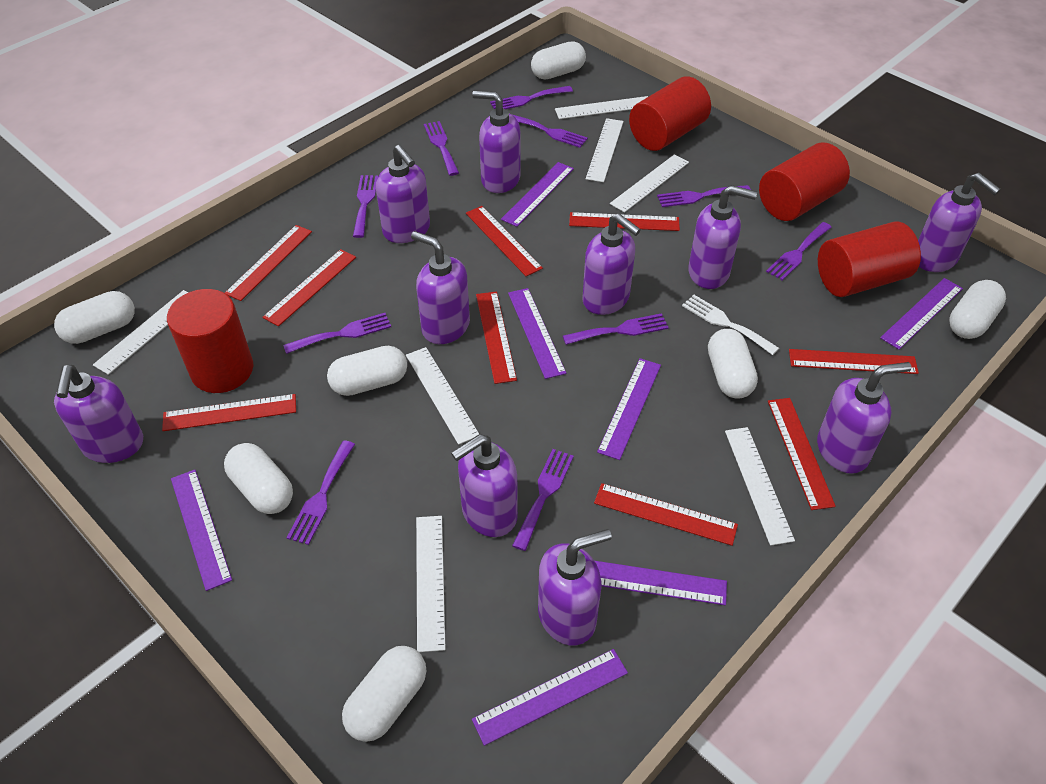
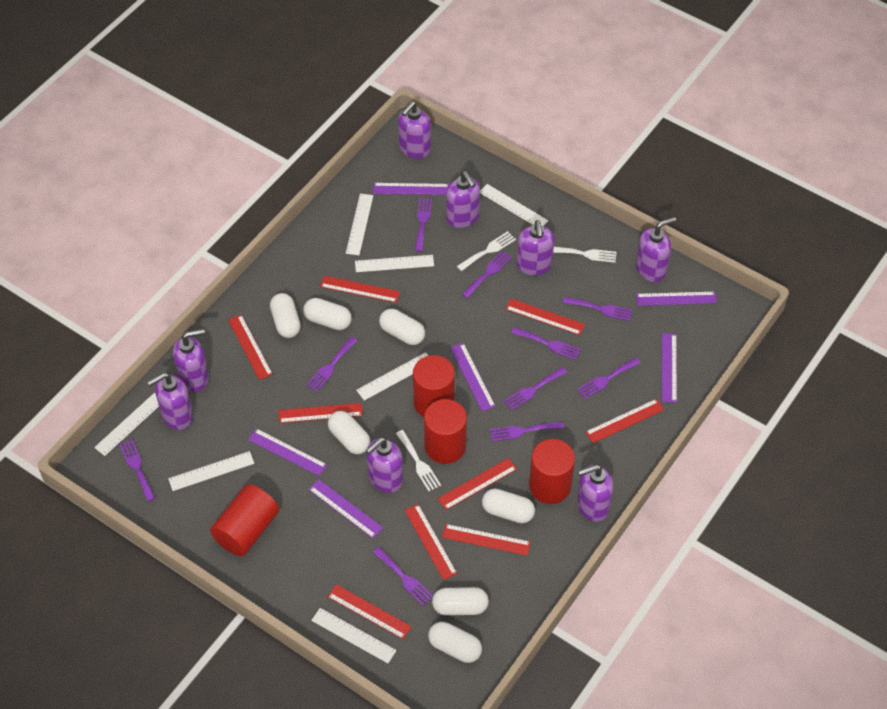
purple ruler: 7 -> 6
purple soap dispenser: 10 -> 8
white fork: 1 -> 3

